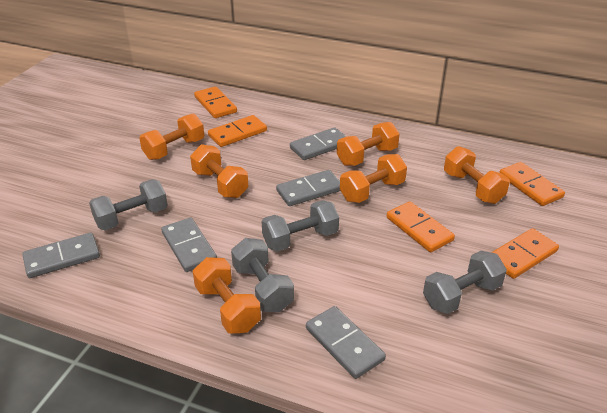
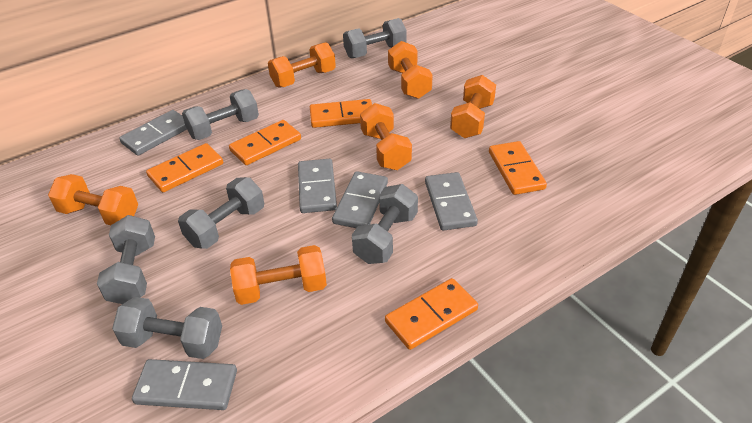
grey dumbbell: 4 -> 6

